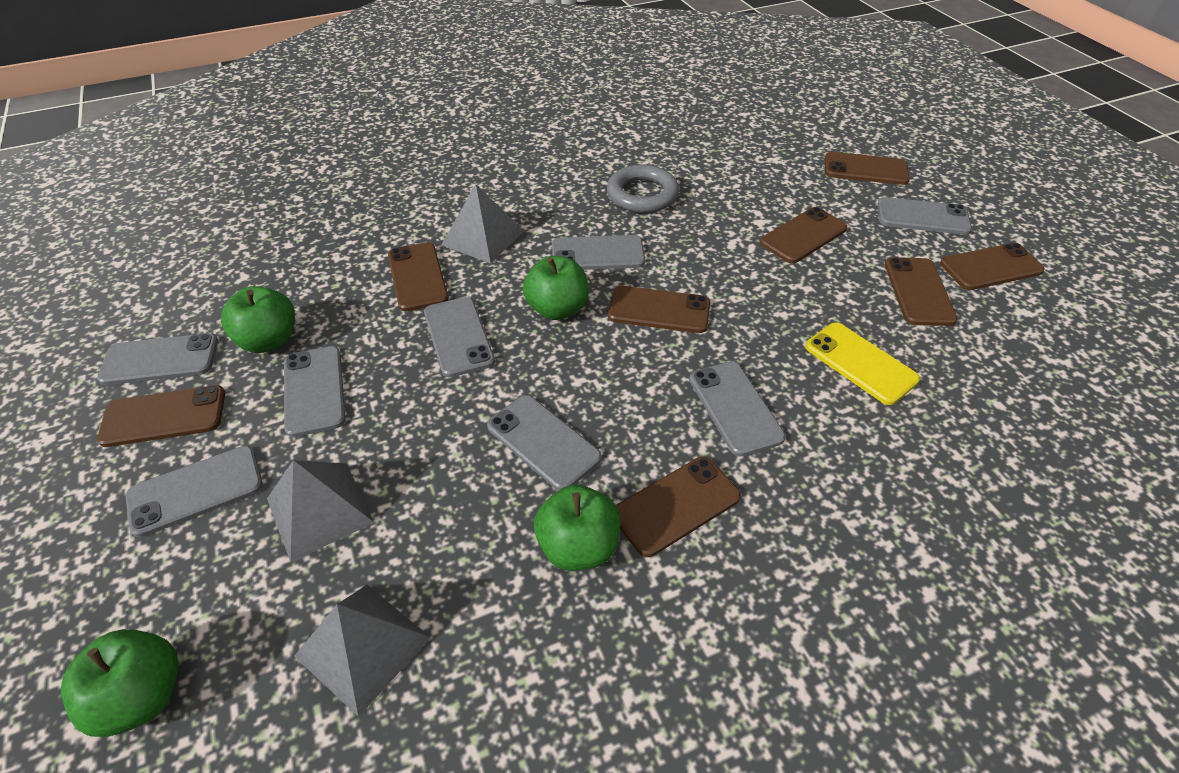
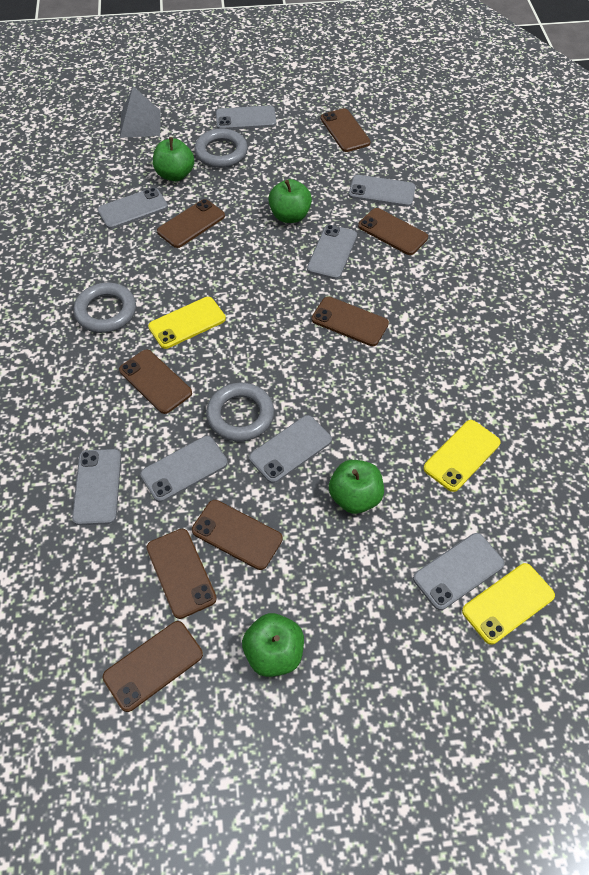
grey pyramid: 3 -> 1
grey ring: 1 -> 3
yellow phone: 1 -> 3

